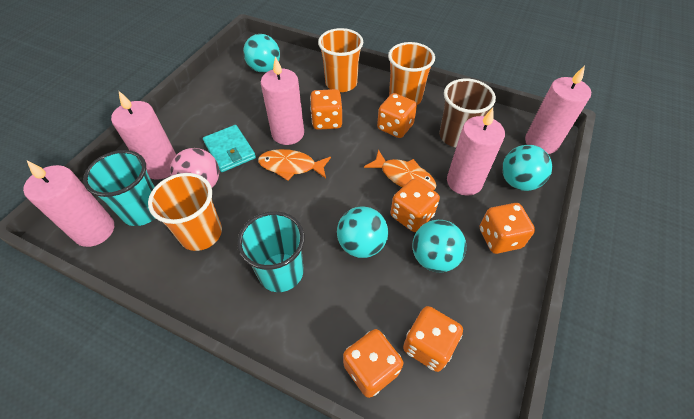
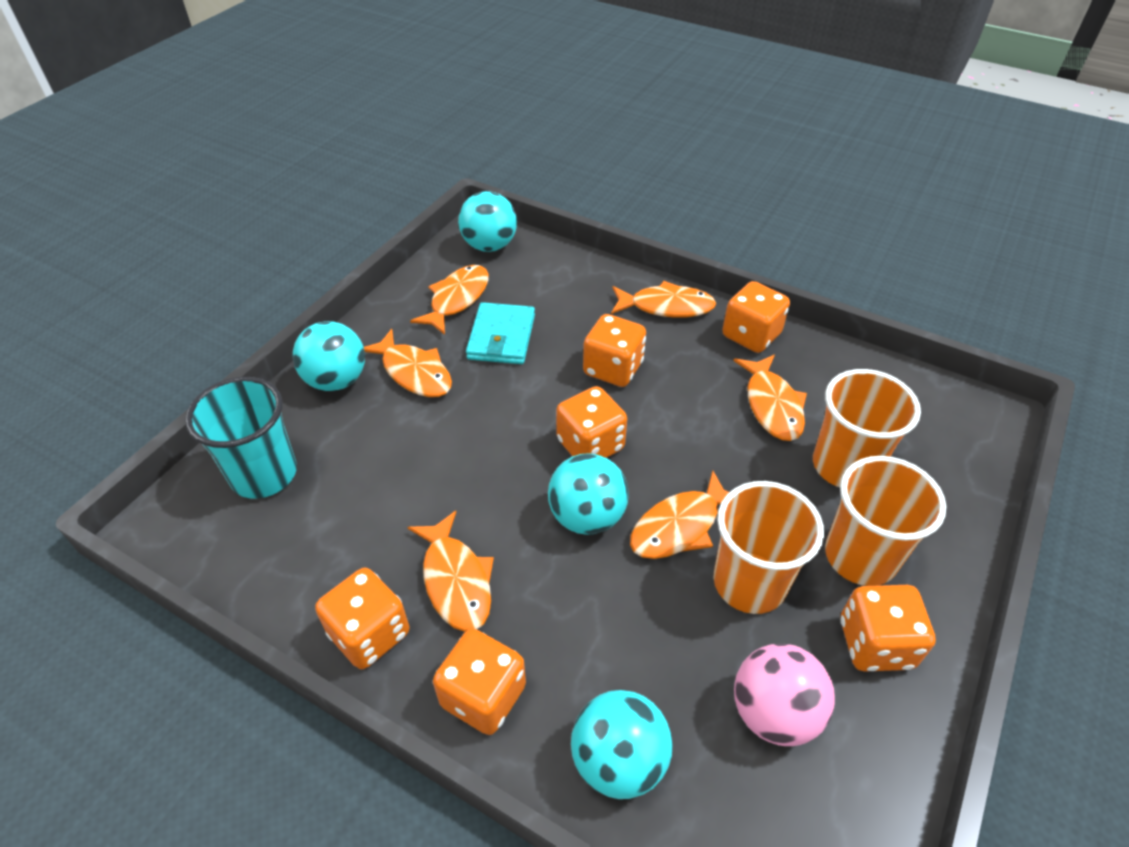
brown cup: 1 -> 0
orange fish: 2 -> 6
pink candle: 5 -> 0
turquoise cup: 2 -> 1

